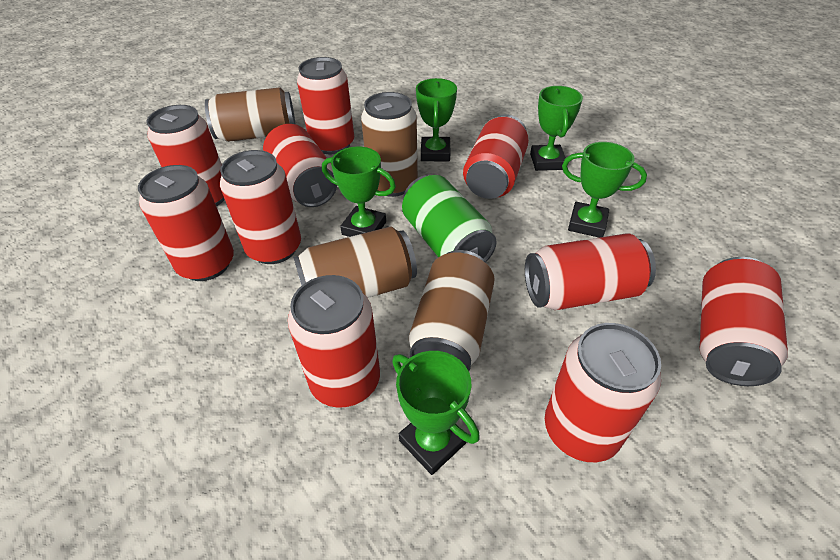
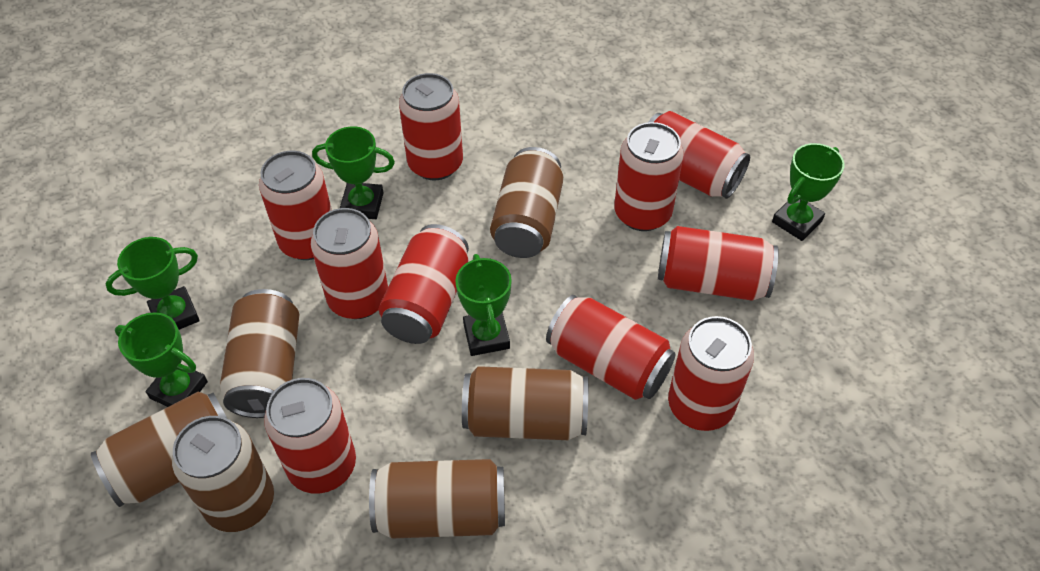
brown can: 4 -> 6
green can: 1 -> 0

